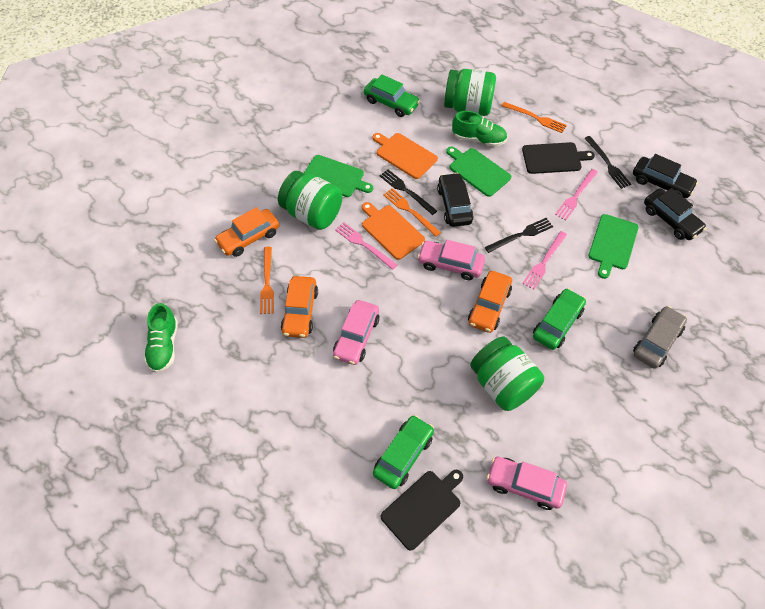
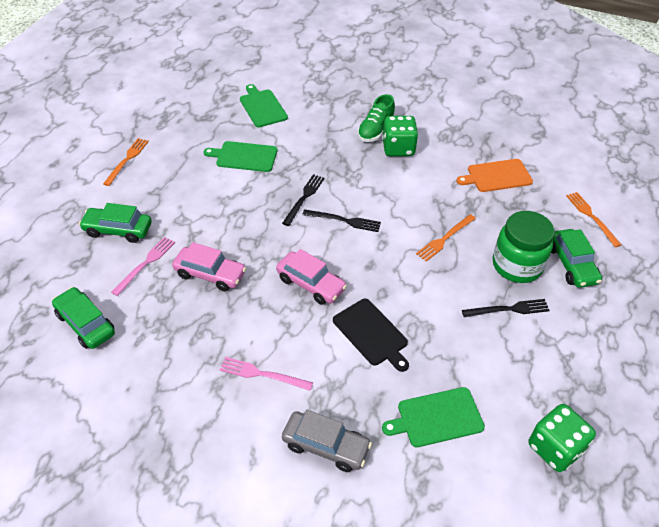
black car: 3 -> 0
black cutting board: 2 -> 1
green dice: 0 -> 2
green jar: 3 -> 1
green shoe: 2 -> 1
orange car: 3 -> 0
orange cutting board: 2 -> 1
pink car: 3 -> 2
pink fork: 3 -> 2

